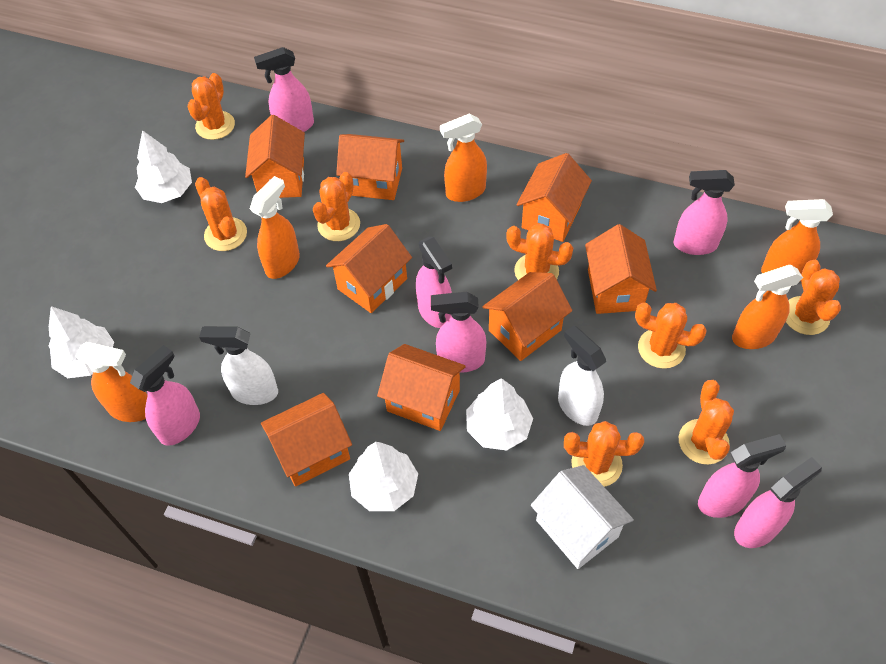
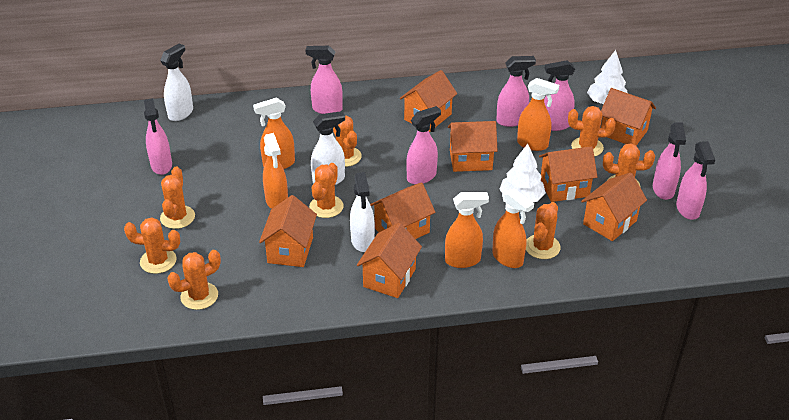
white house: 1 -> 0
white spray bottle: 2 -> 3
white tree: 4 -> 2

